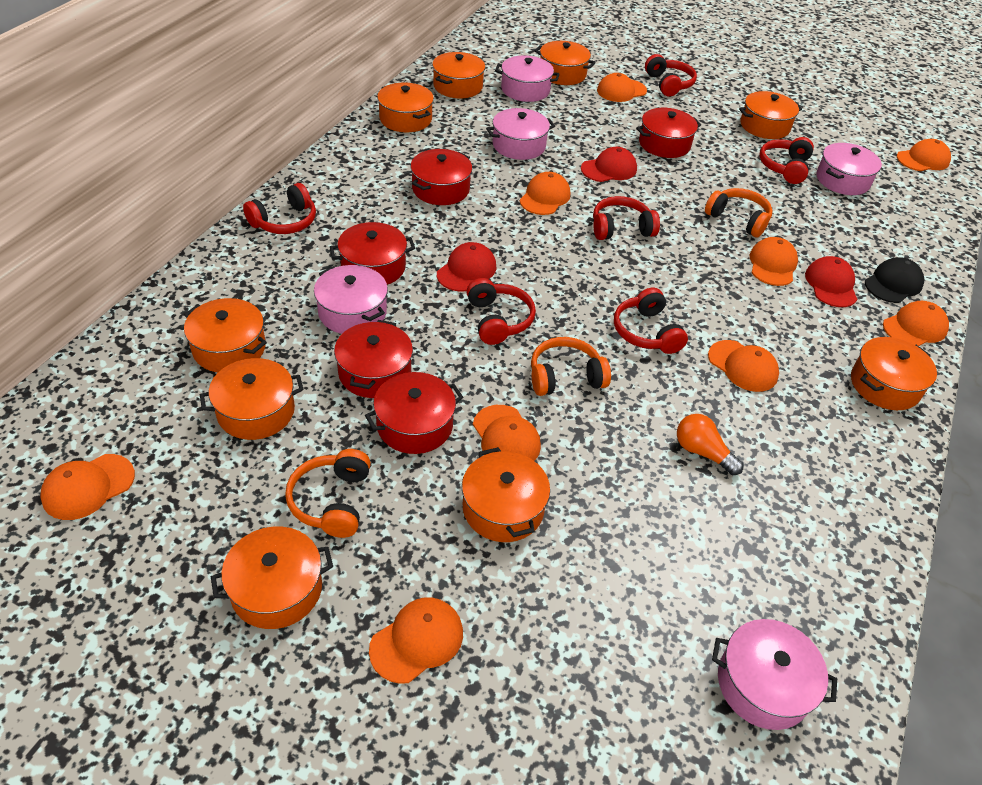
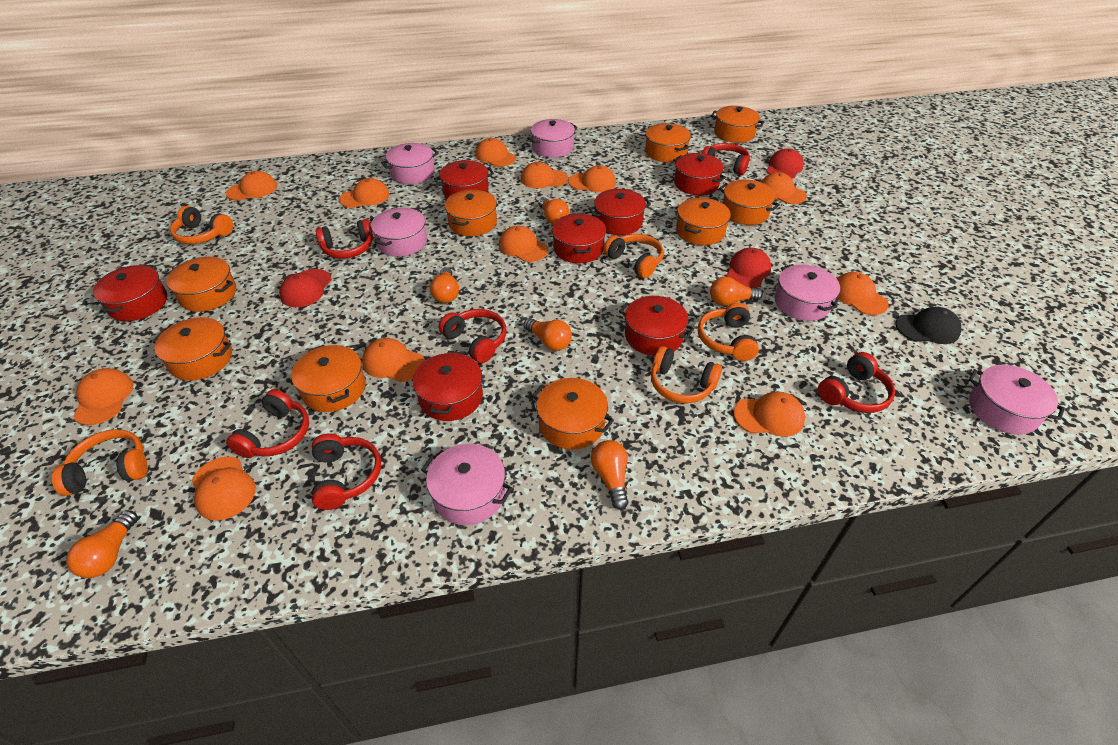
orange cap: 9 -> 12
orange headphones: 3 -> 5
orange light bulb: 1 -> 6
pink pot: 5 -> 6
red pot: 5 -> 7

